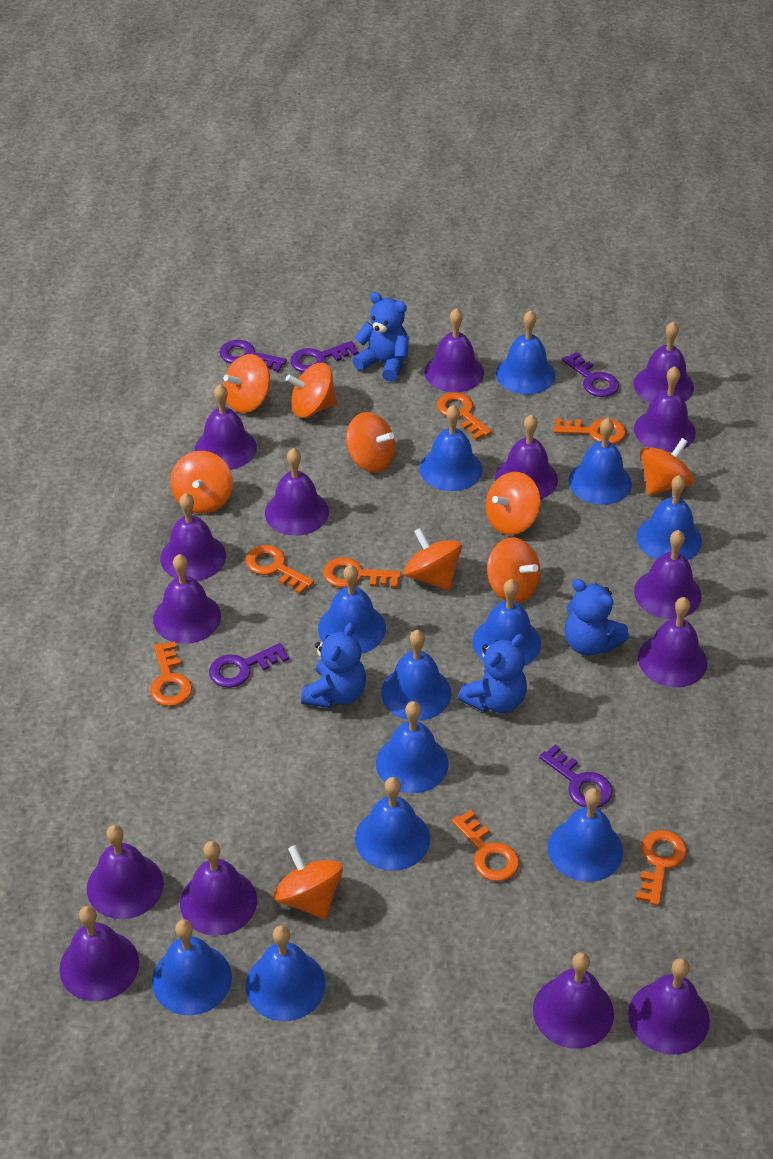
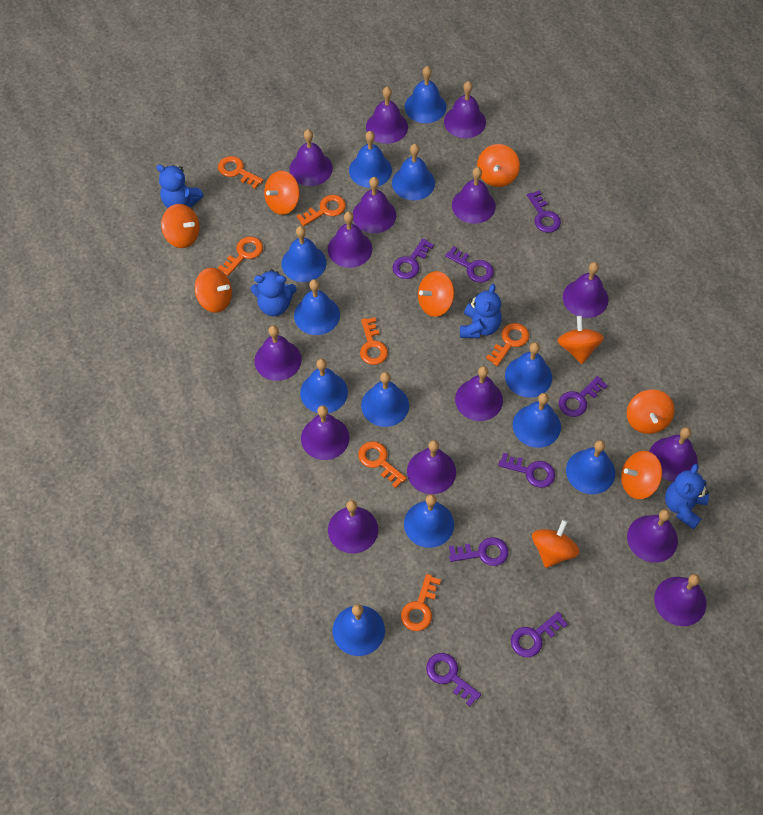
purple key: 5 -> 8

